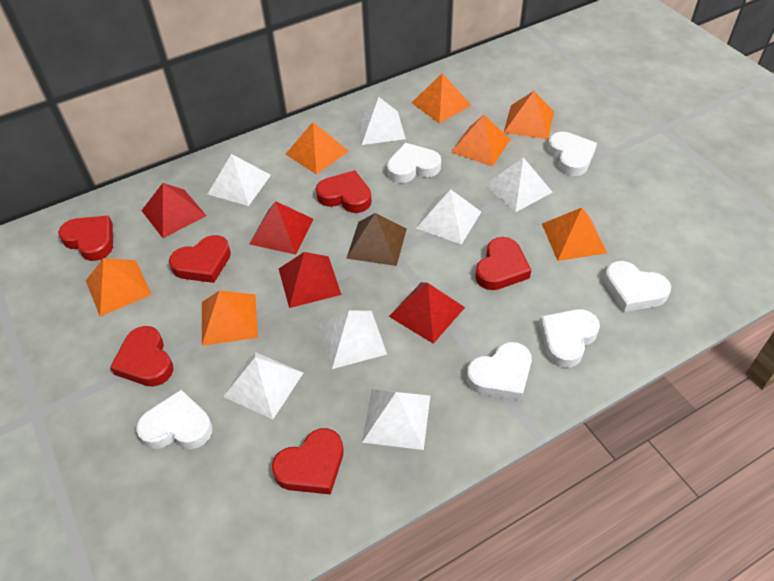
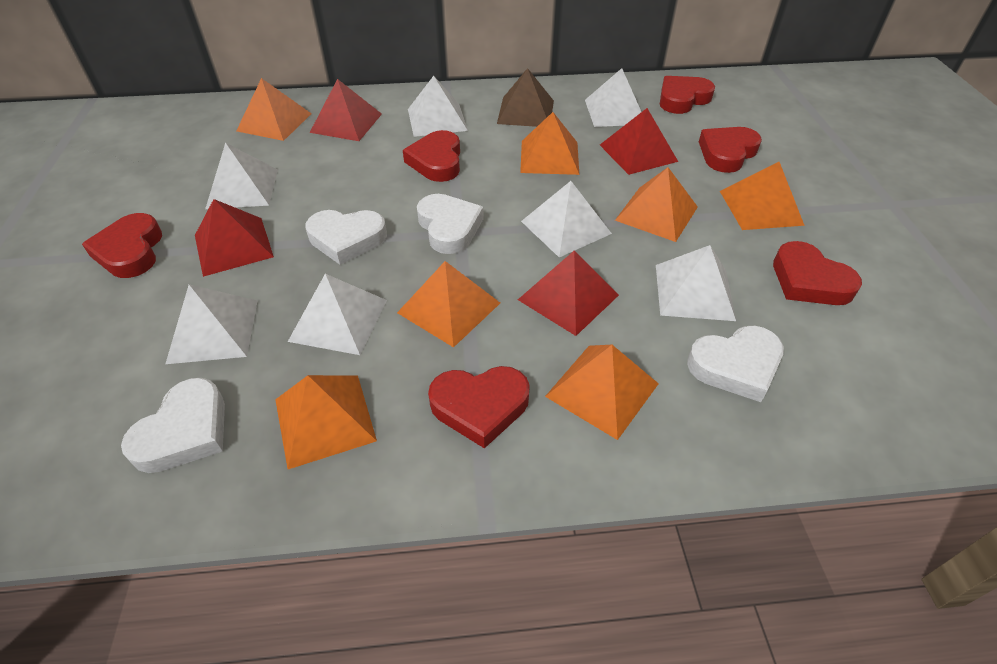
white heart: 6 -> 4

